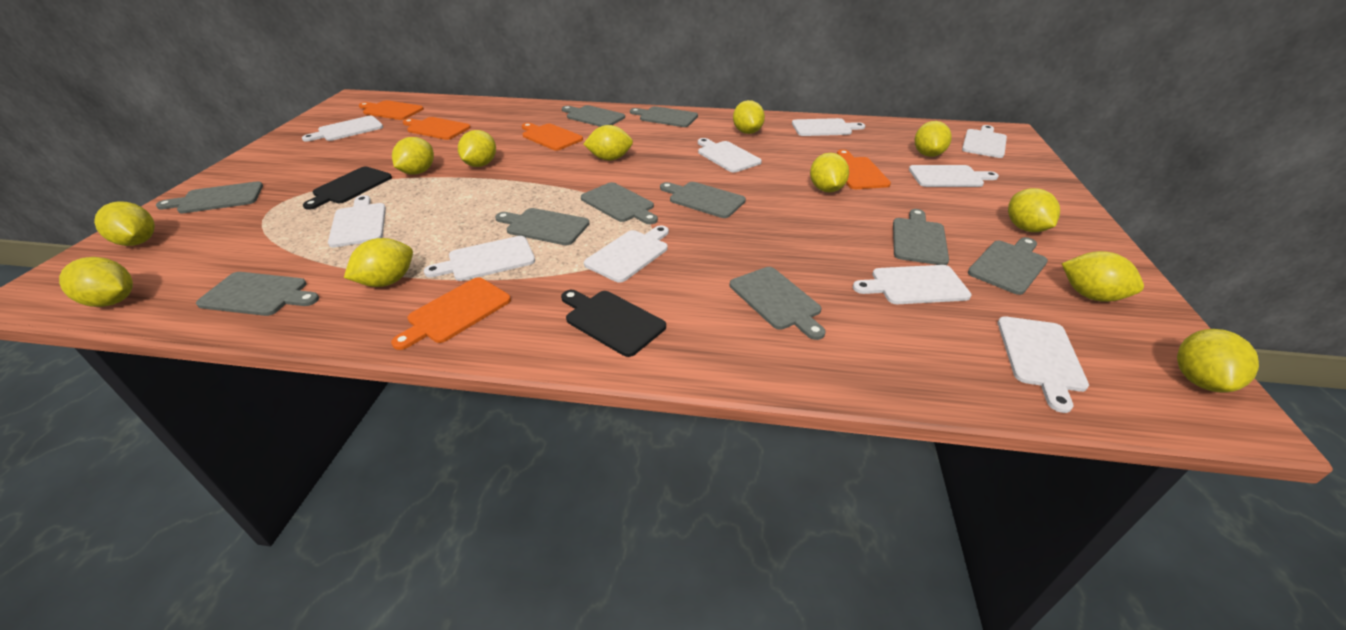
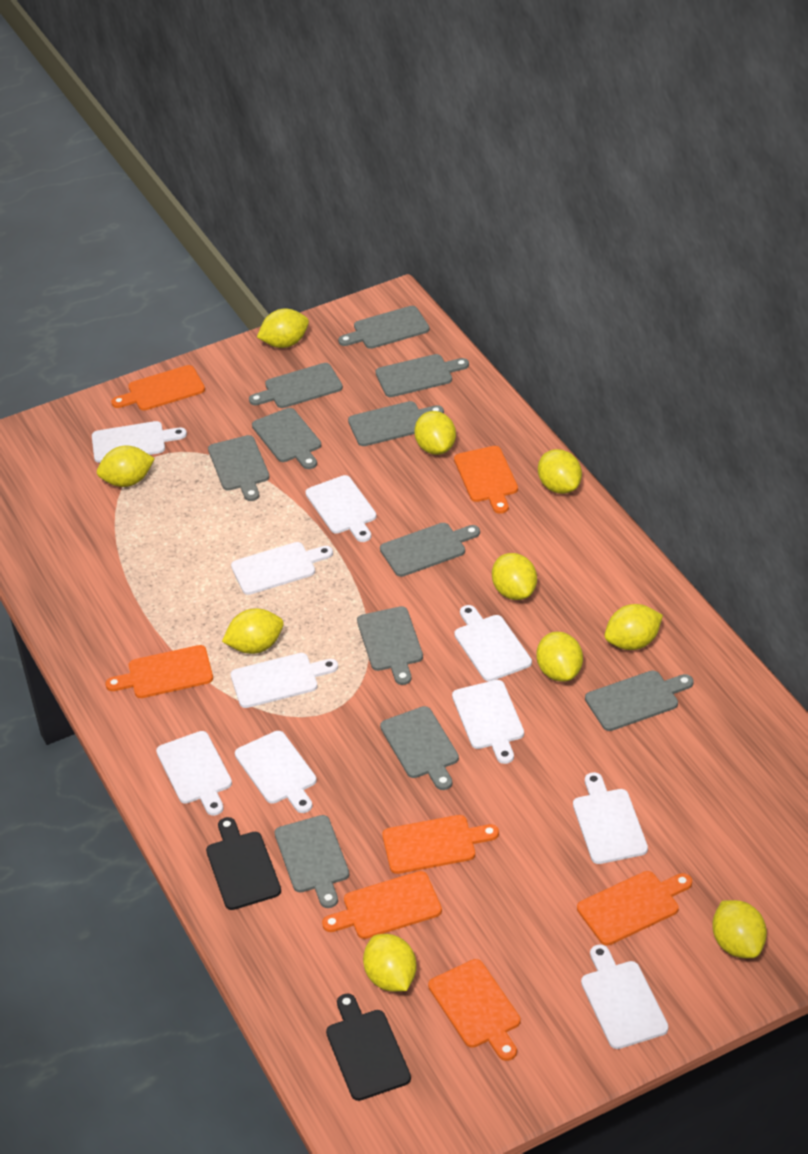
grey cutting board: 10 -> 11
orange cutting board: 5 -> 7
yellow lemon: 12 -> 10

